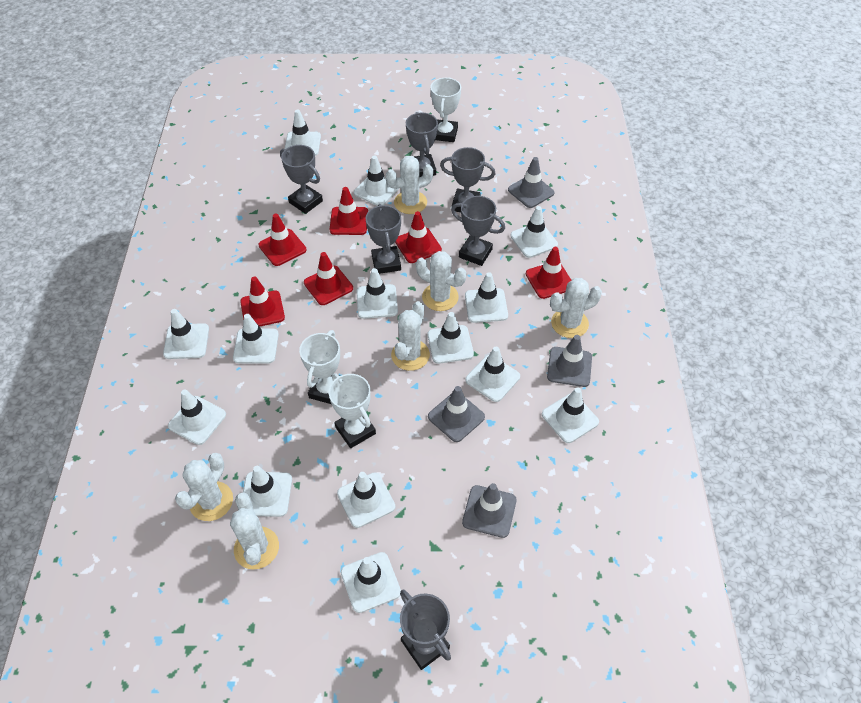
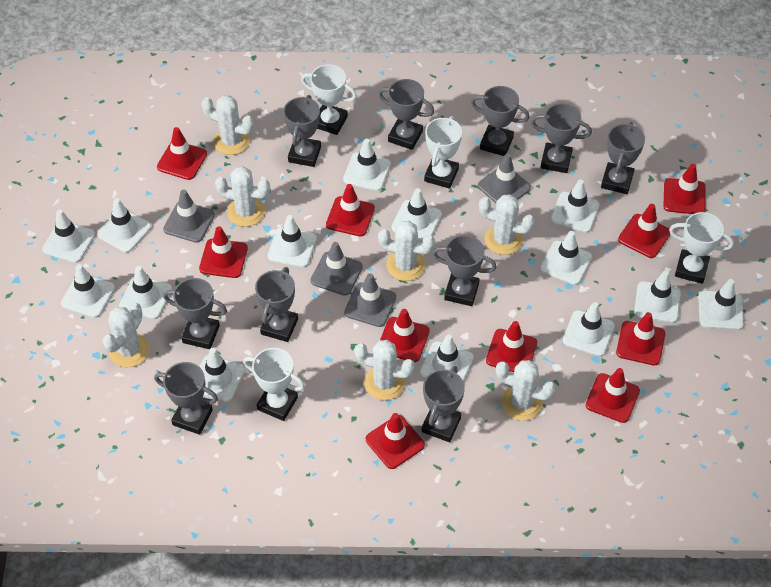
grey trophy: 6 -> 10
red traffic cone: 6 -> 10
white cactus: 6 -> 7
white trophy: 3 -> 4

